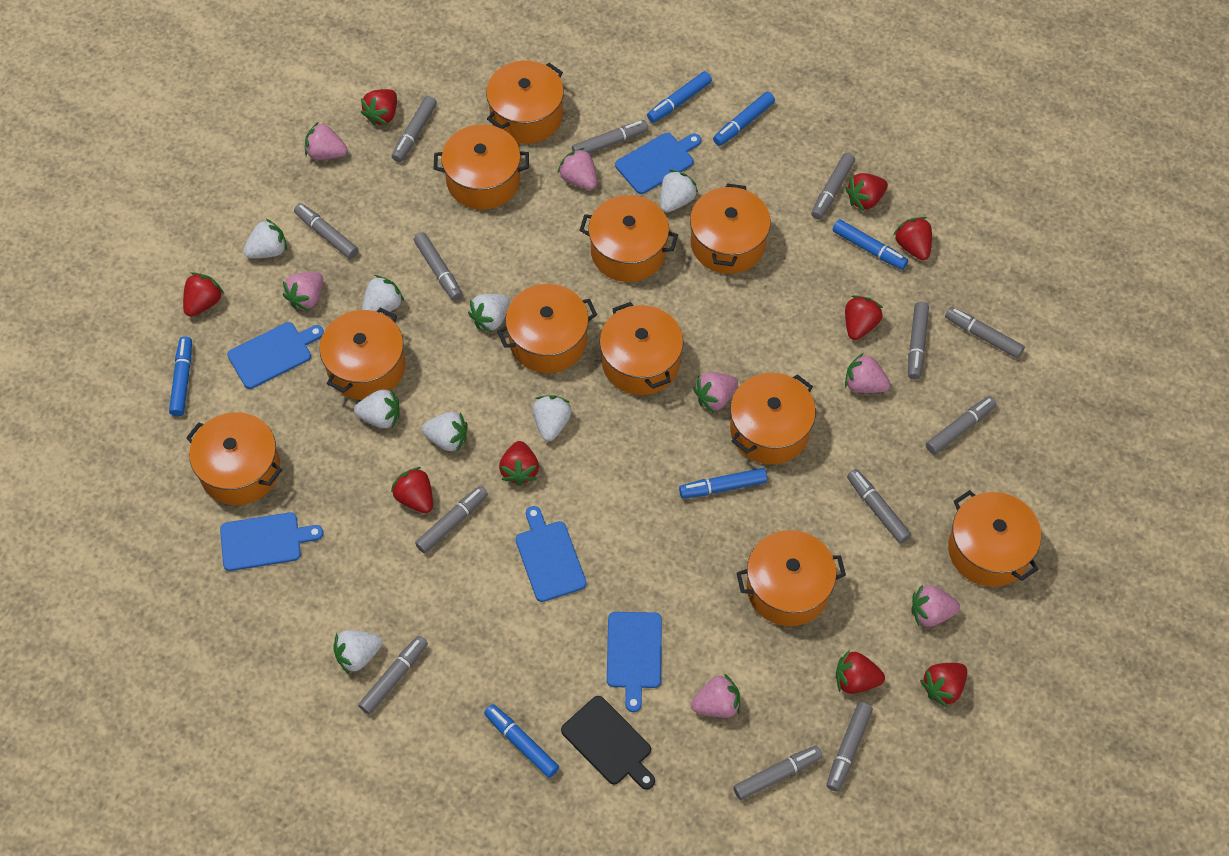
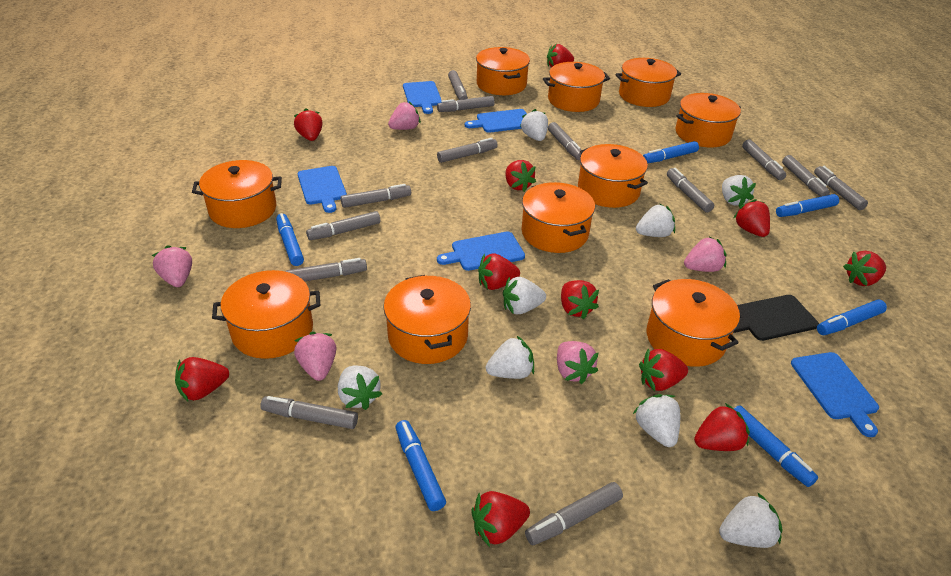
orange pot: 11 -> 10
pink strawberry: 7 -> 5
red strawberry: 9 -> 11

